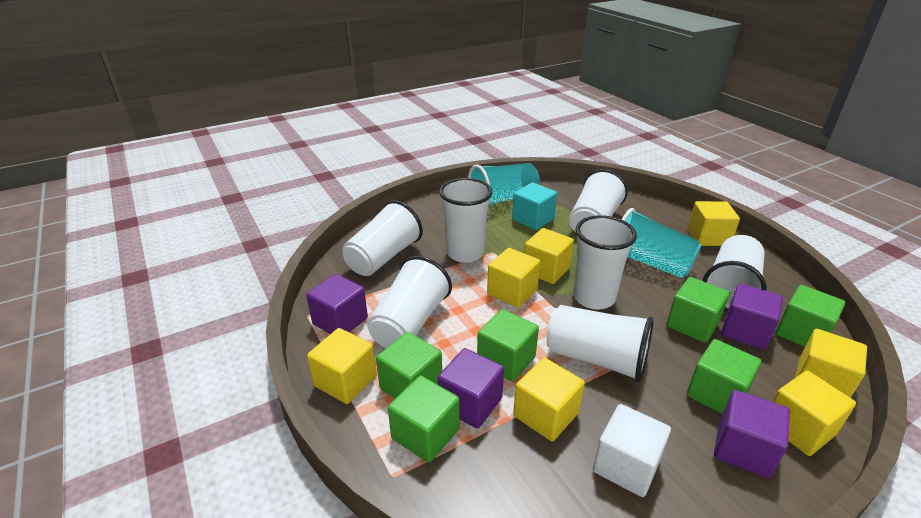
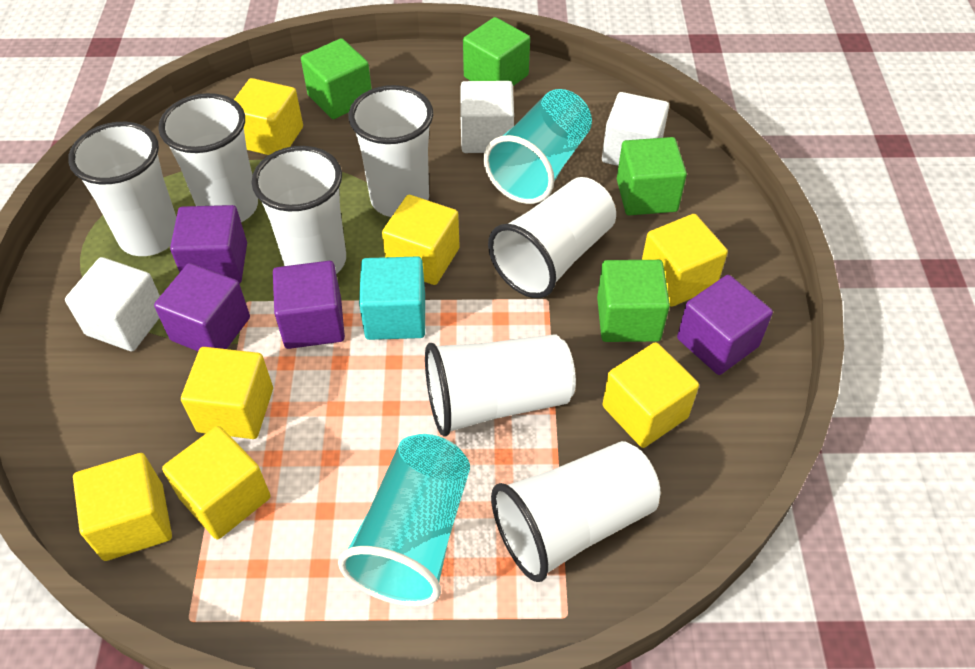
green cube: 6 -> 4
white cube: 1 -> 3

